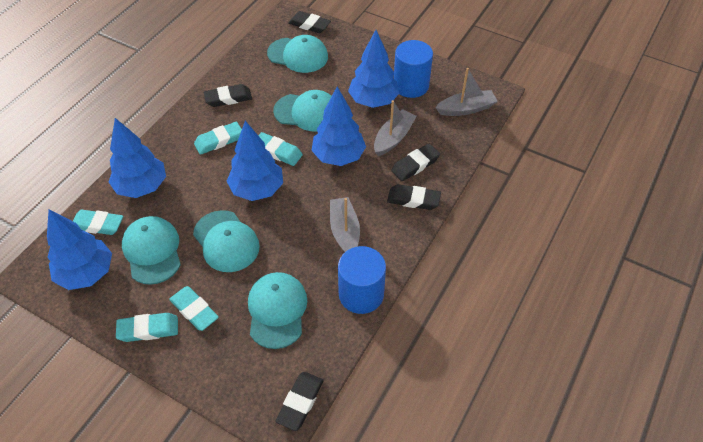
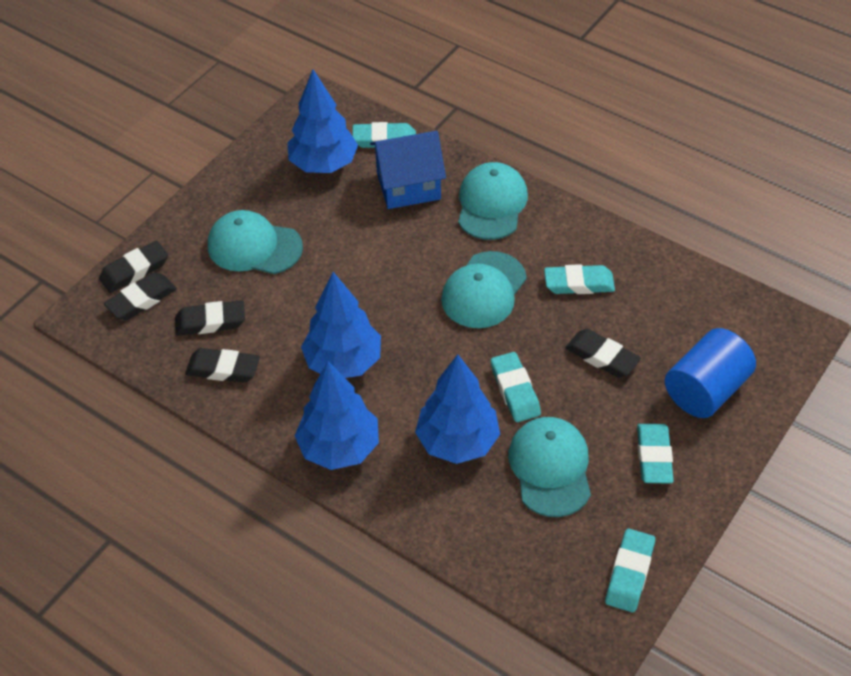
blue cylinder: 2 -> 1
blue house: 0 -> 1
blue tree: 5 -> 4
grey boat: 3 -> 0
turquoise cap: 5 -> 4

